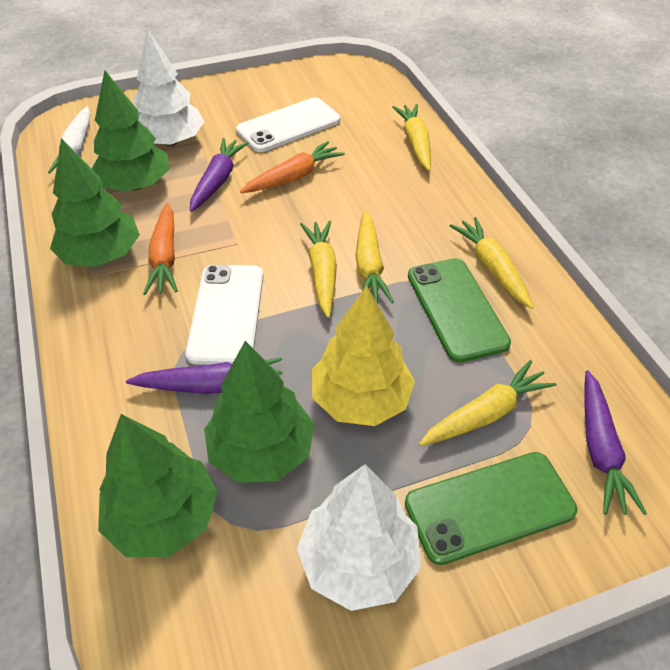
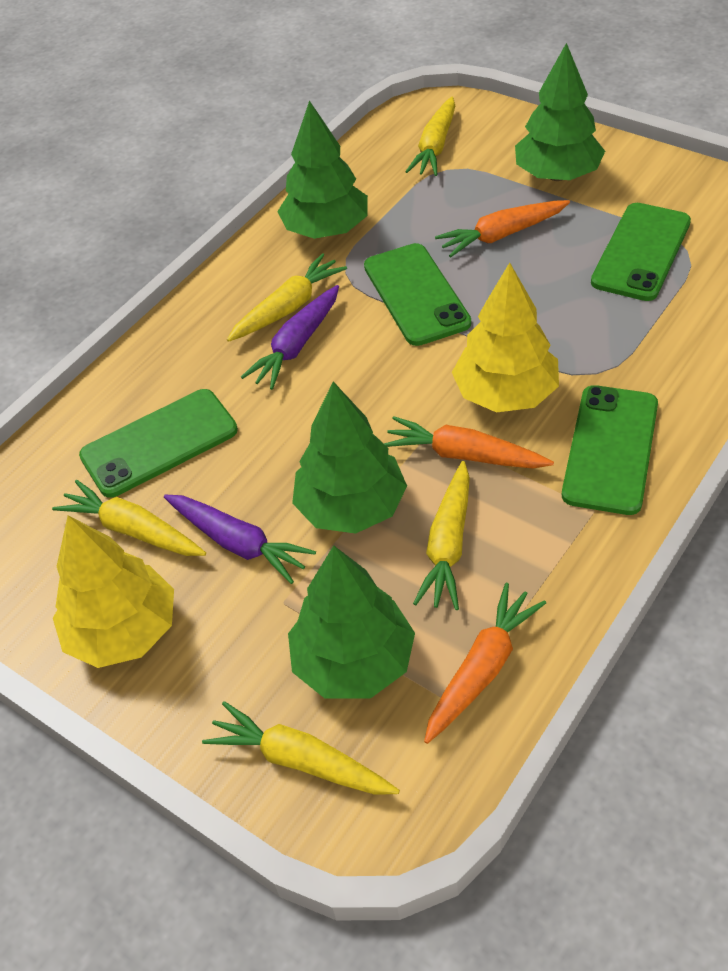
green phone: 2 -> 4
orange carrot: 2 -> 3
purple carrot: 3 -> 2
white carrot: 1 -> 0
white phone: 2 -> 0
white tree: 2 -> 0
yellow tree: 1 -> 2

